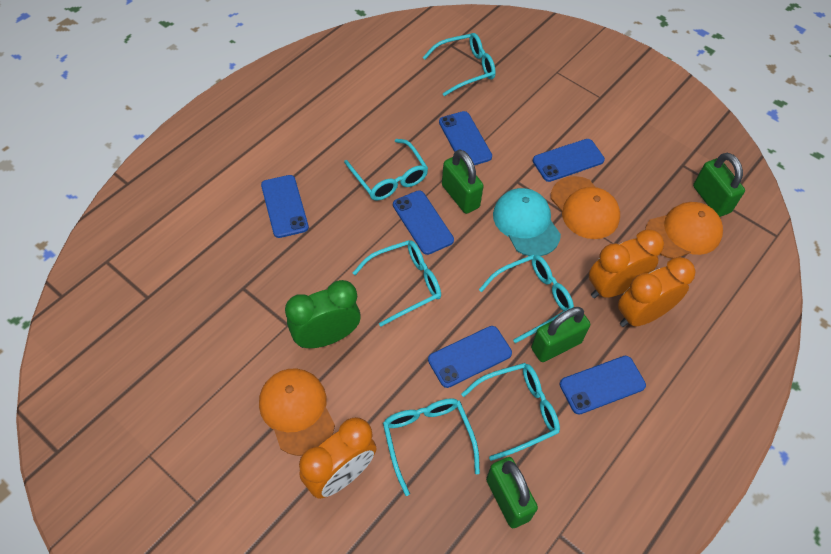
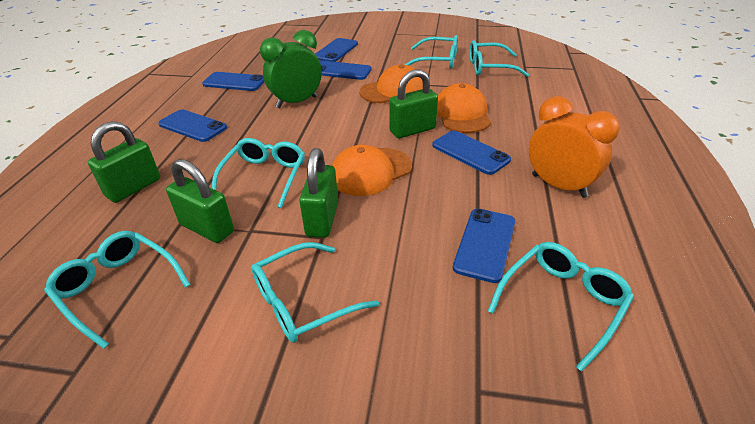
orange clock: 3 -> 1
turquoise cap: 1 -> 0

